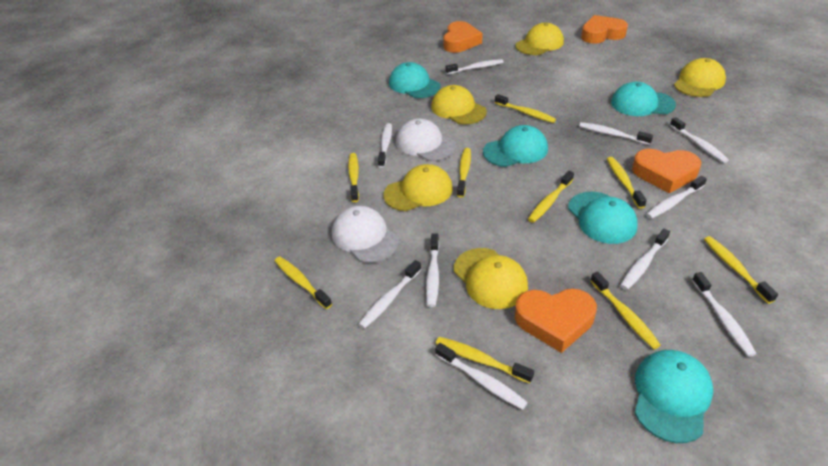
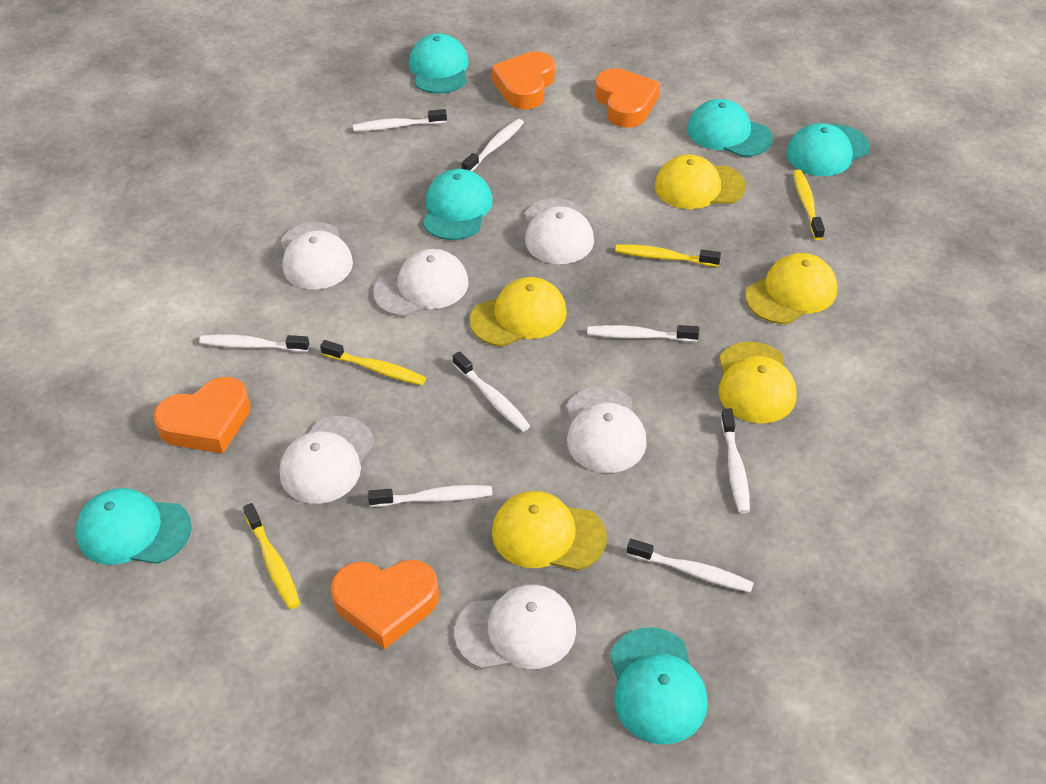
turquoise cap: 5 -> 6
white cap: 2 -> 6
white toothbrush: 10 -> 8
yellow toothbrush: 9 -> 4

